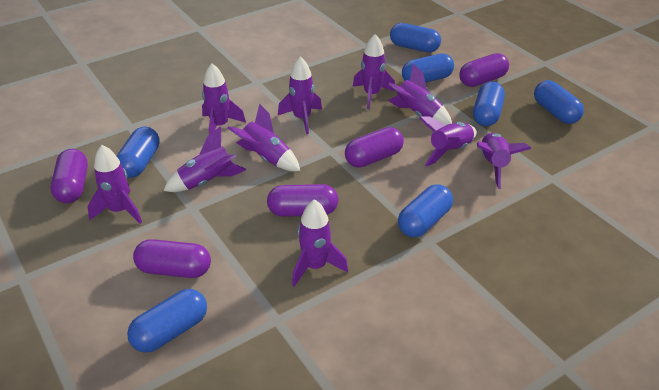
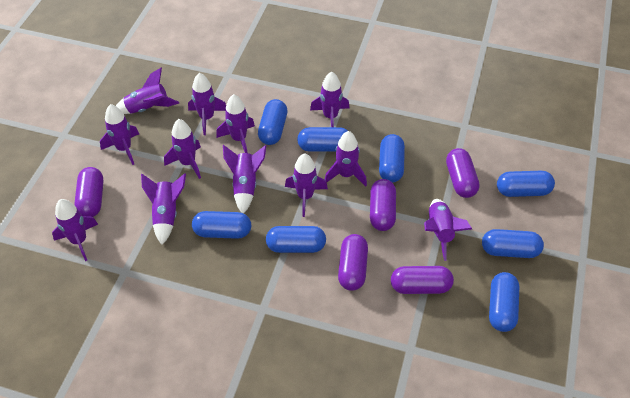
blue capsule: 7 -> 8
purple rocket: 10 -> 12

